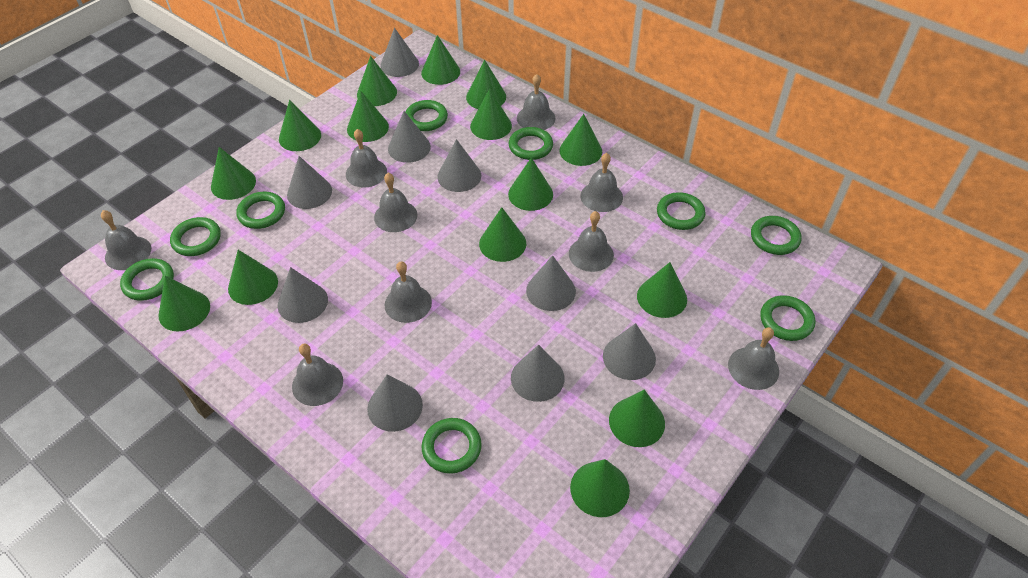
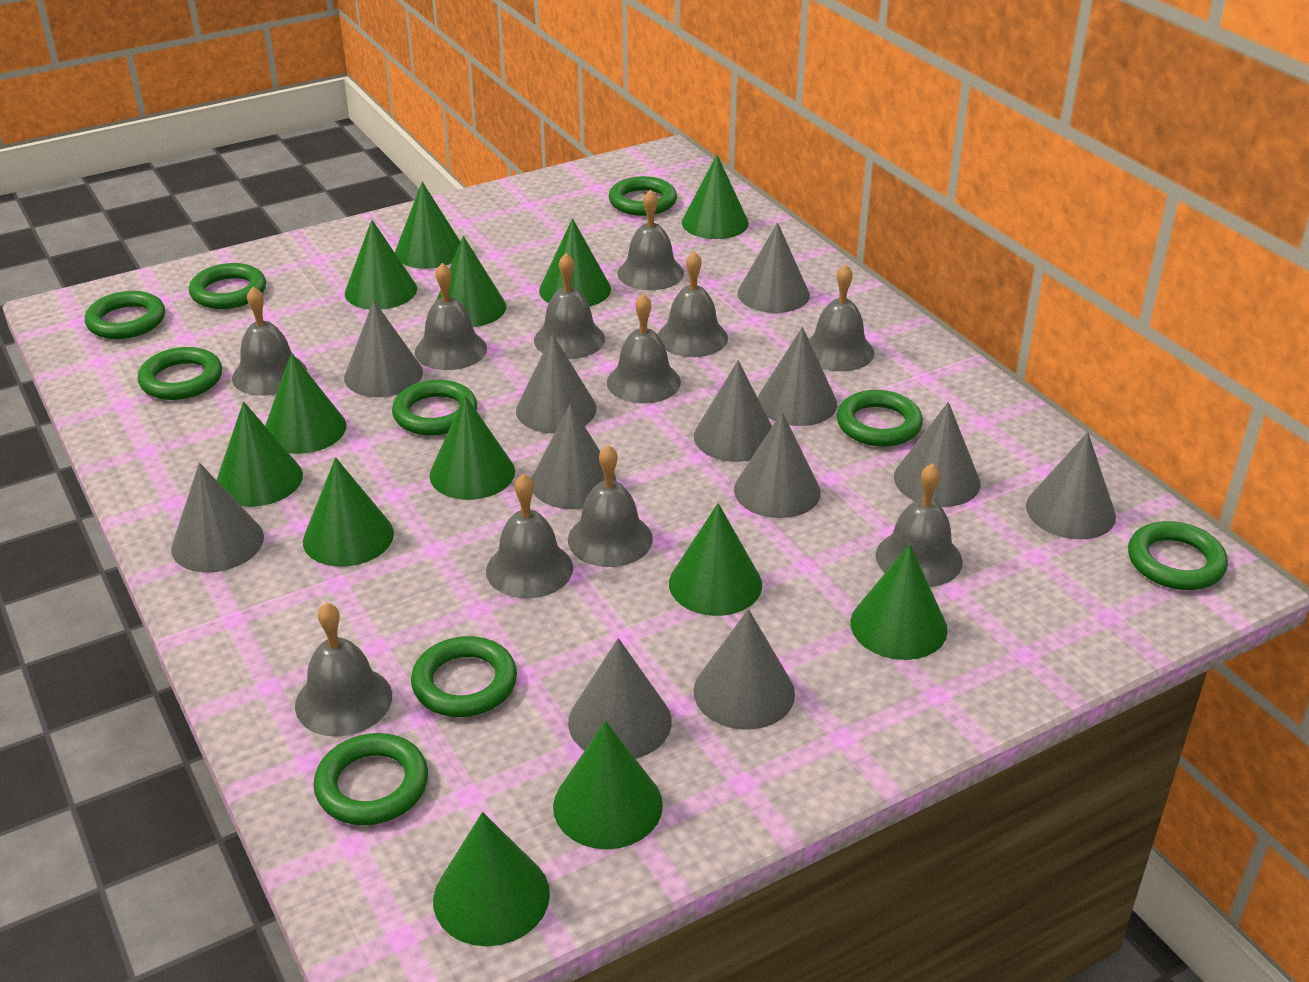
green cone: 15 -> 13
grey bell: 9 -> 11
grey cone: 9 -> 12

